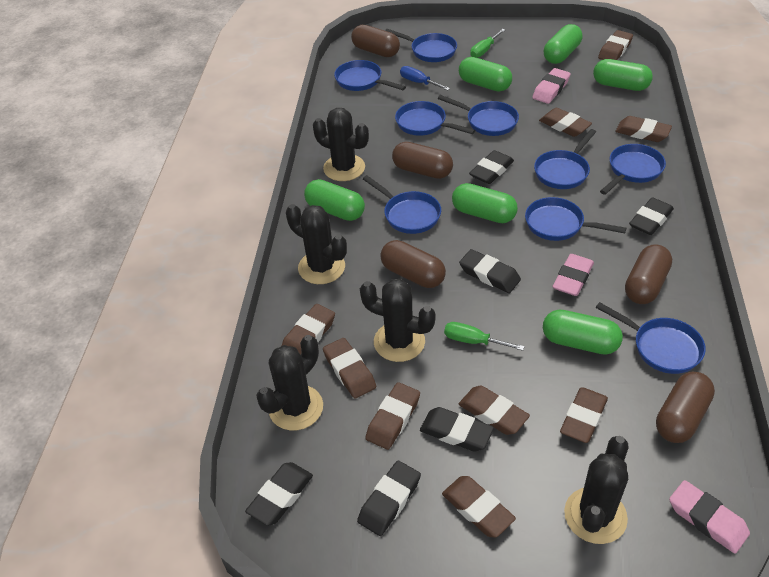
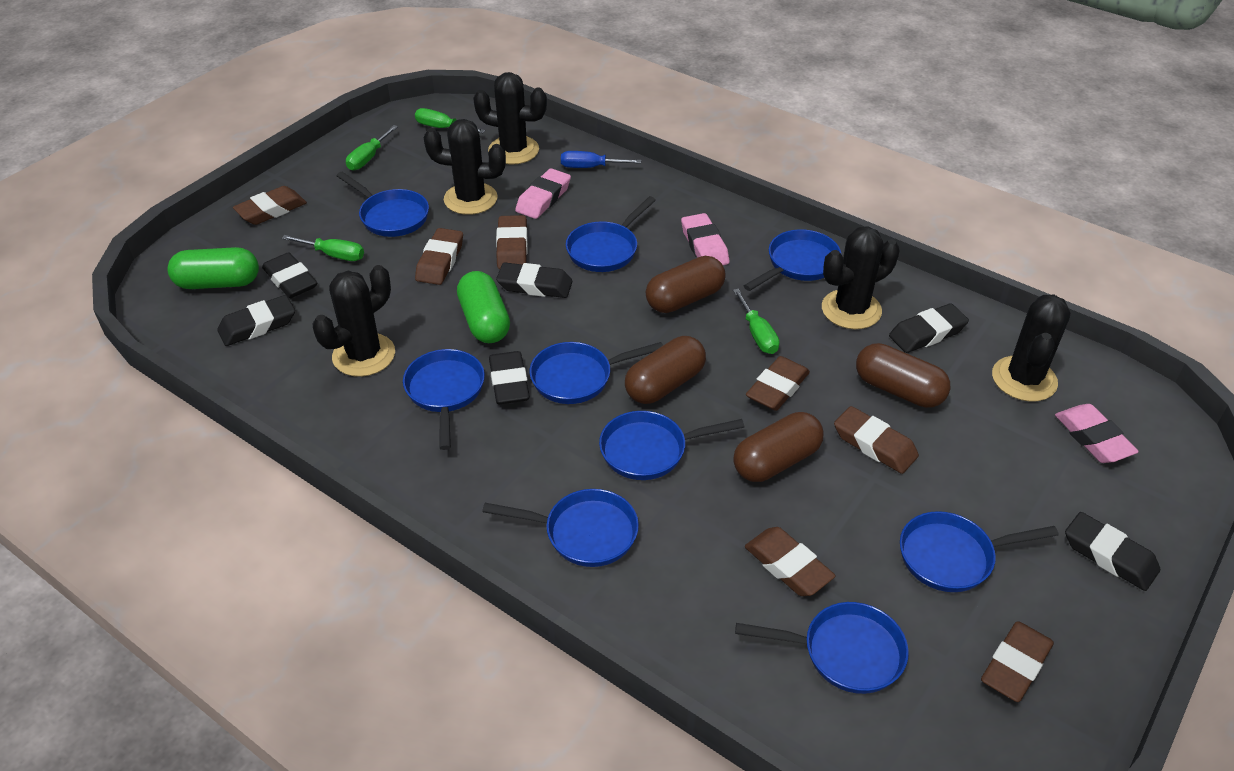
brown capsule: 5 -> 4
brown eraser: 9 -> 7
green capsule: 6 -> 2
green screwdriver: 2 -> 4

